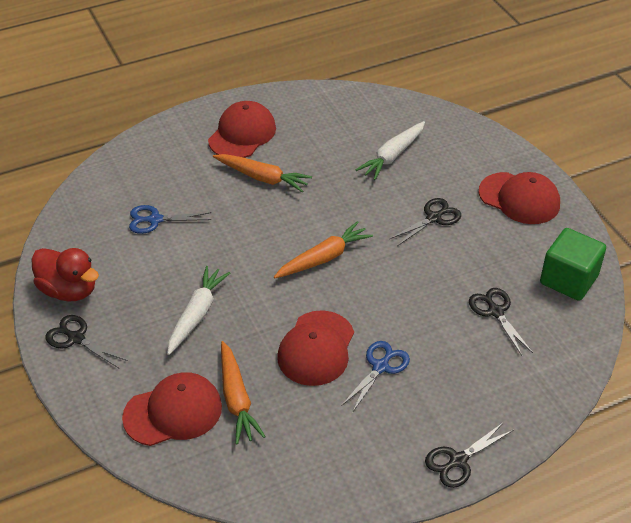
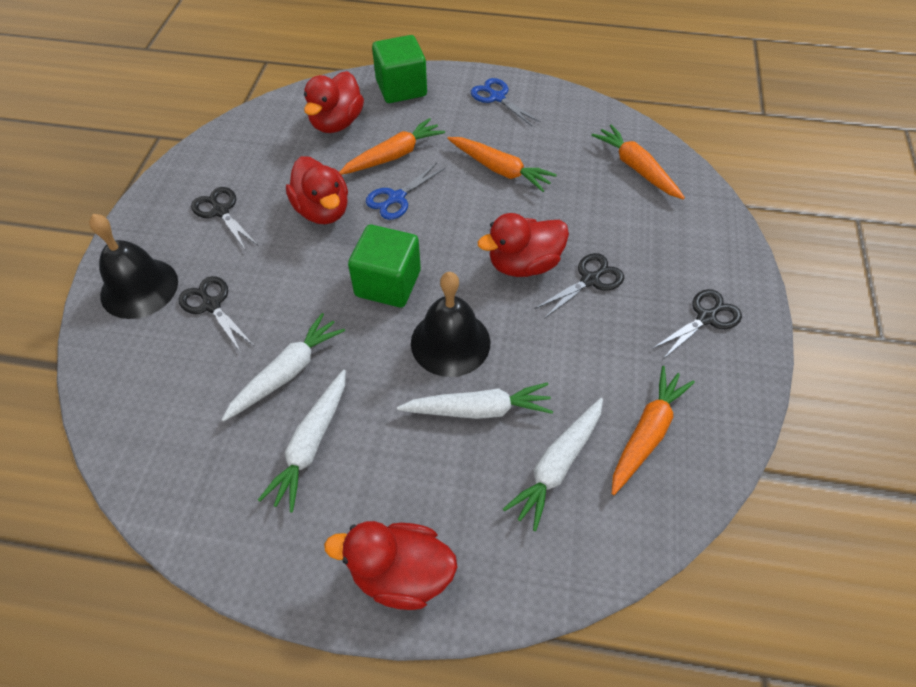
black bell: 0 -> 2
green cube: 1 -> 2
orange carrot: 3 -> 4
red cap: 4 -> 0
red duck: 1 -> 4
white carrot: 2 -> 4

